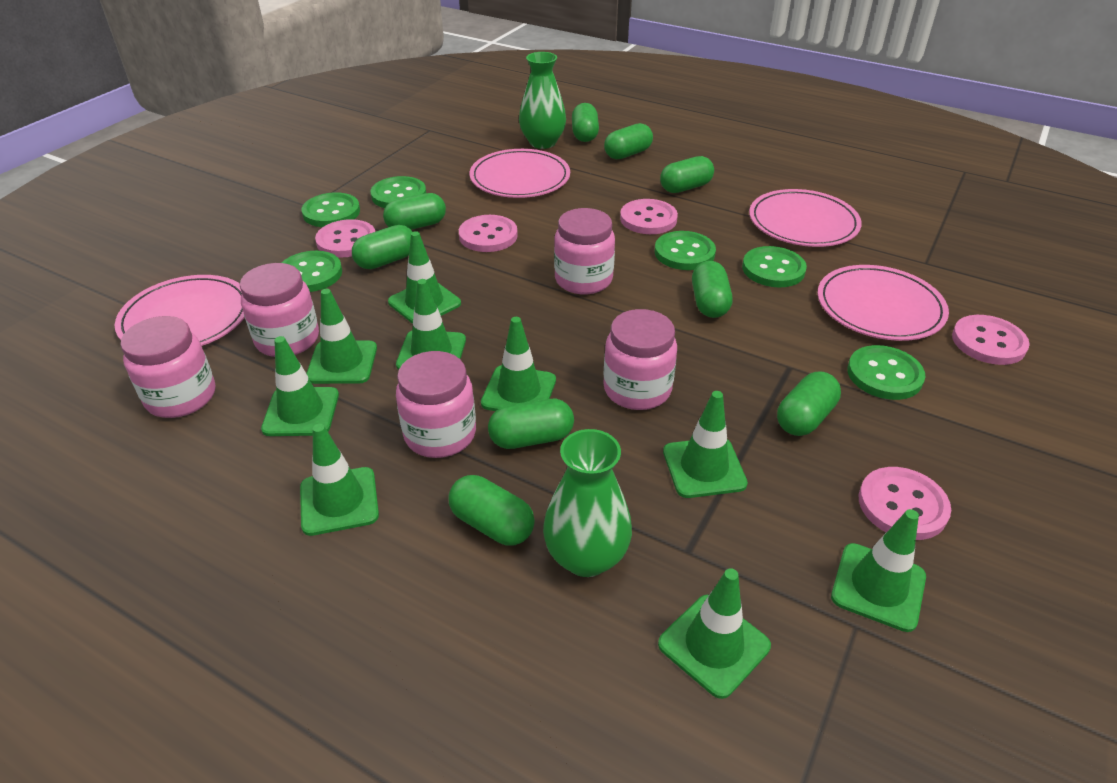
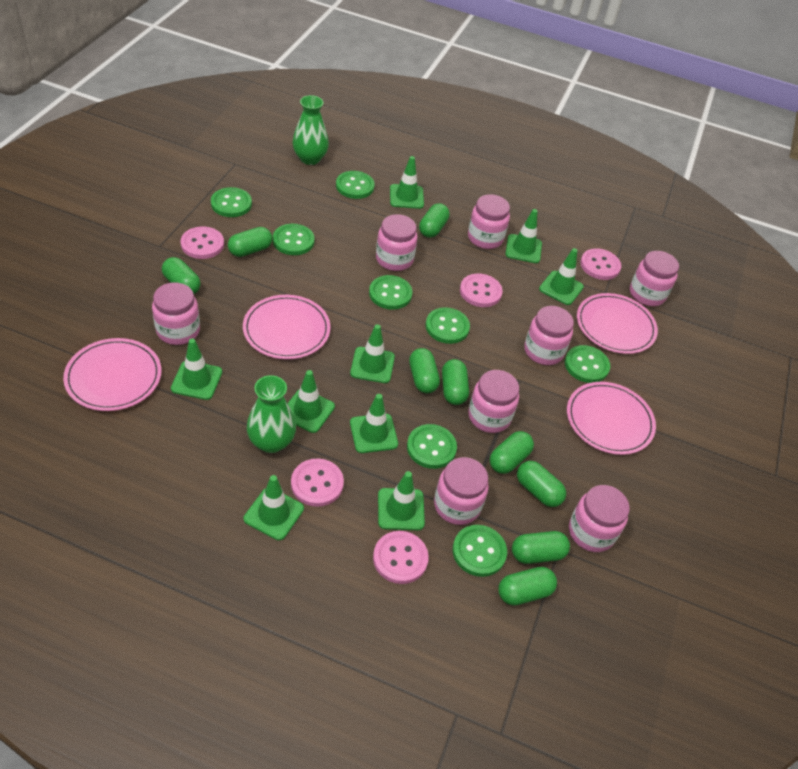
green button: 6 -> 8
pink jar: 5 -> 8

